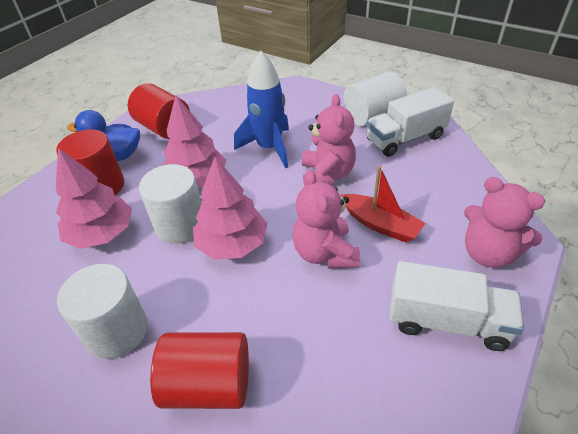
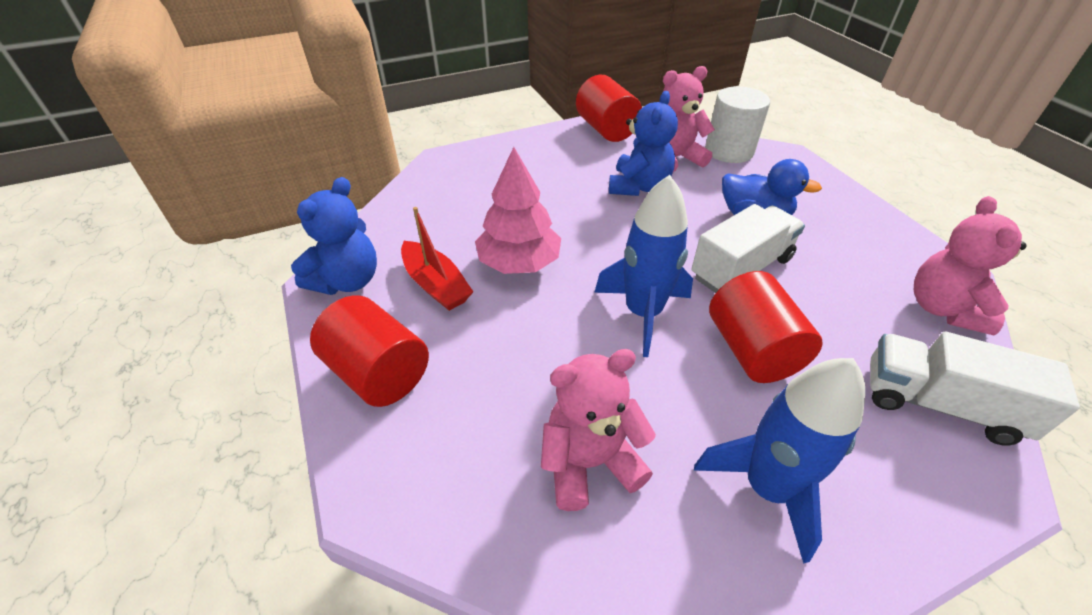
blue rocket: 1 -> 2
blue teddy bear: 0 -> 2
pink tree: 3 -> 1
white cylinder: 3 -> 1

